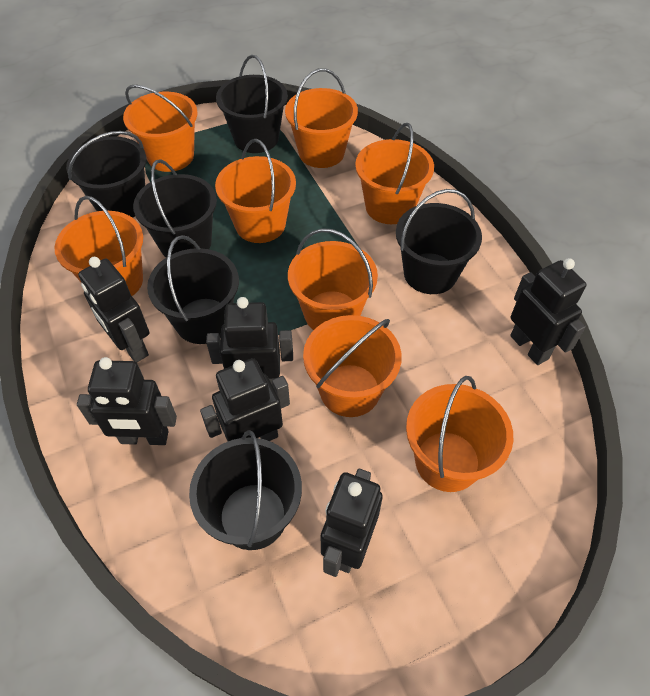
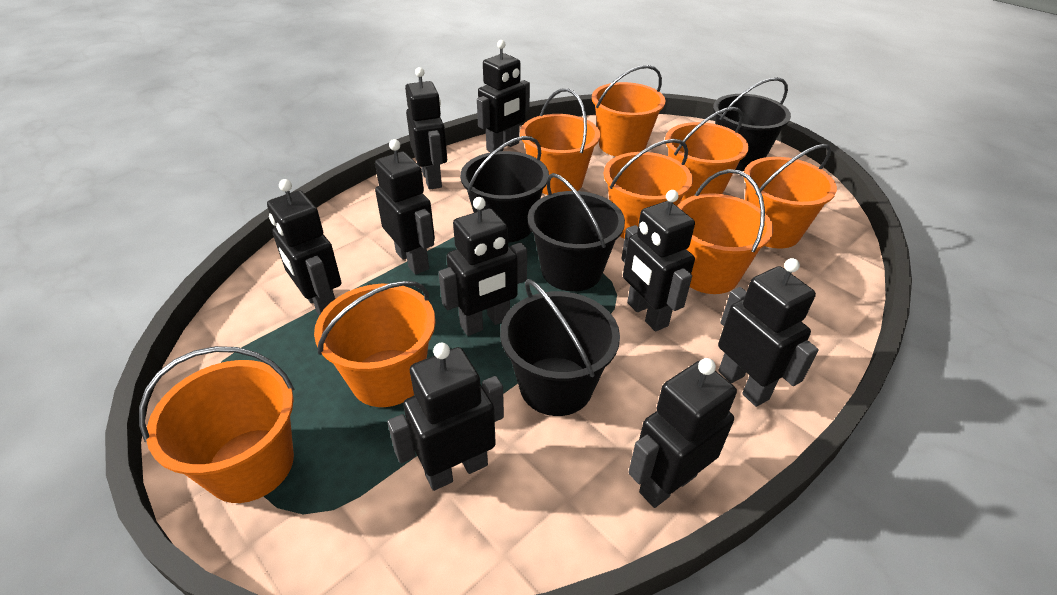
black bucket: 6 -> 4
black robot: 6 -> 9

